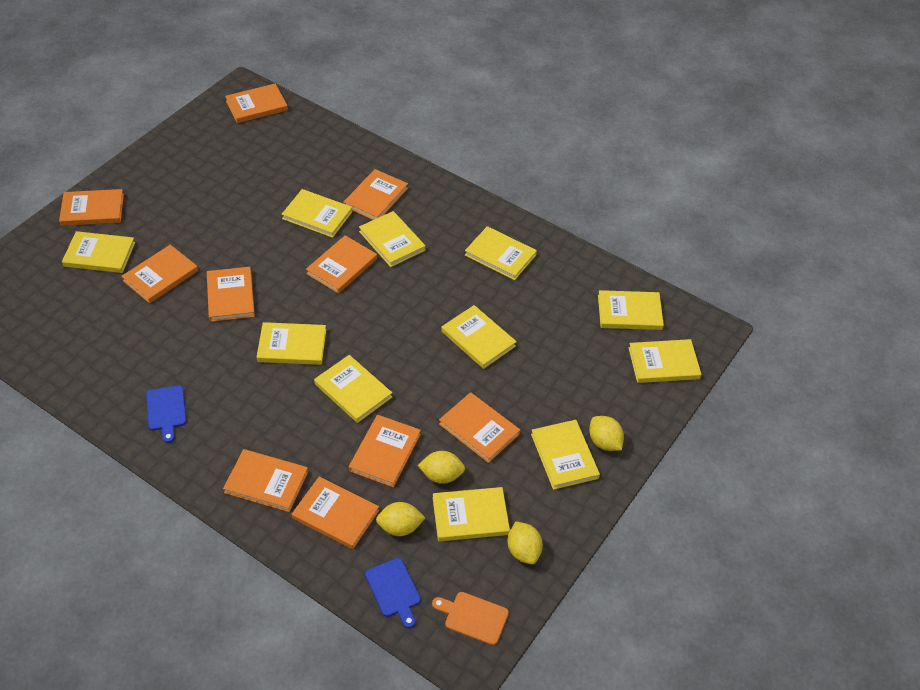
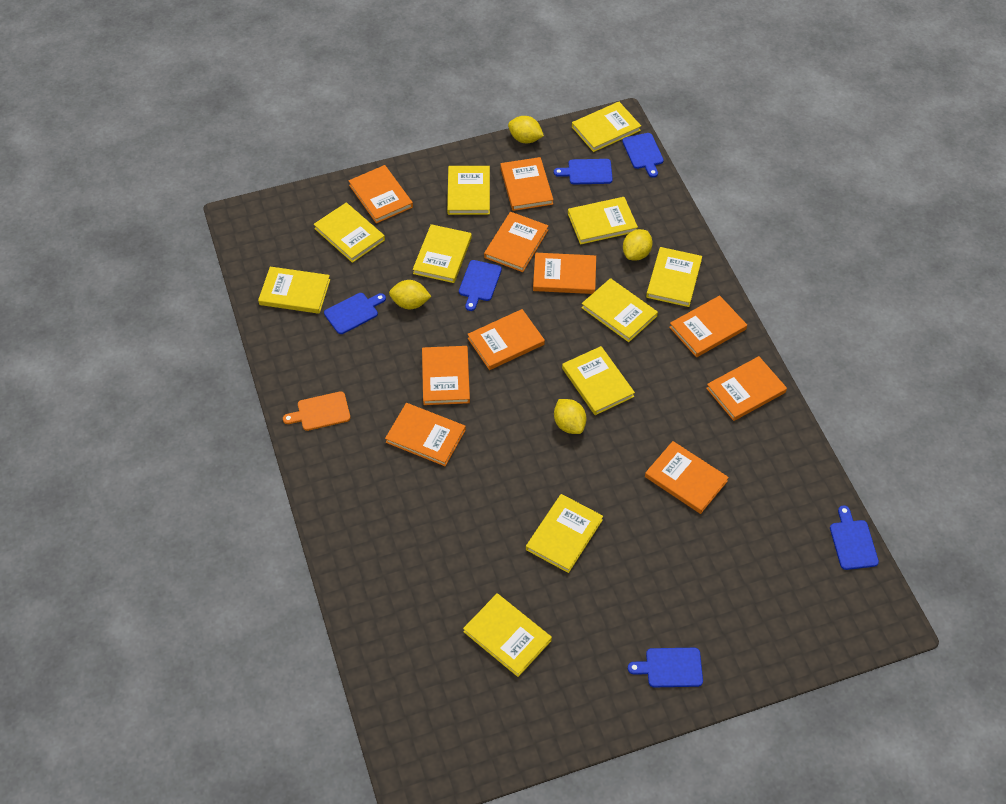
blue cutting board: 2 -> 6

